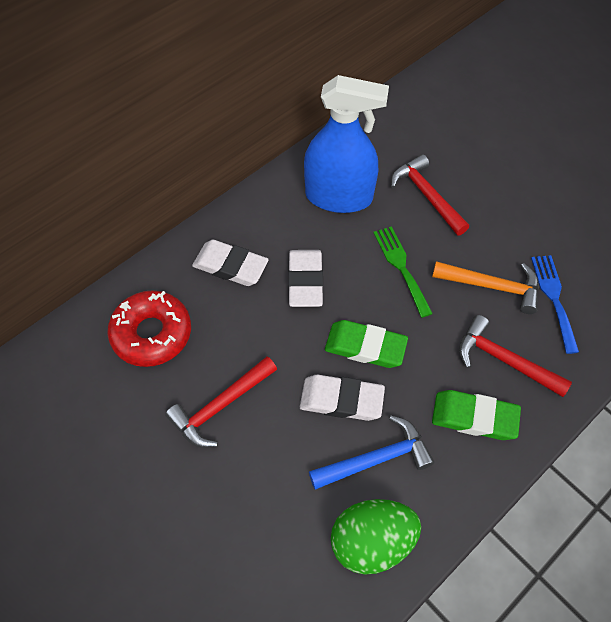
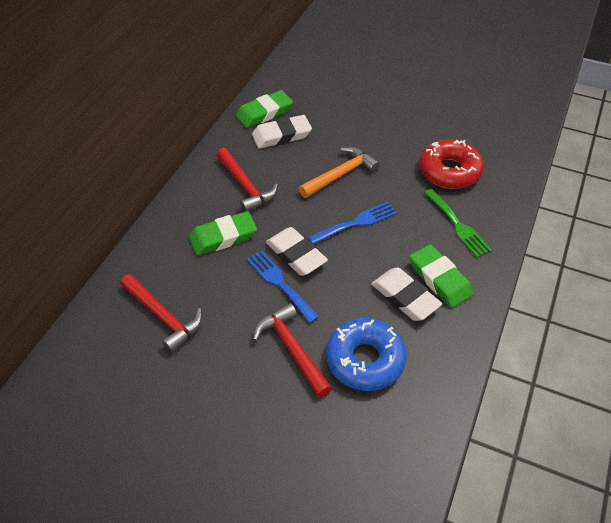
blue donut: 0 -> 1
blue fork: 1 -> 2
blue hammer: 1 -> 0
blue spray bottle: 1 -> 0
green egg: 1 -> 0
green eraser: 2 -> 3

